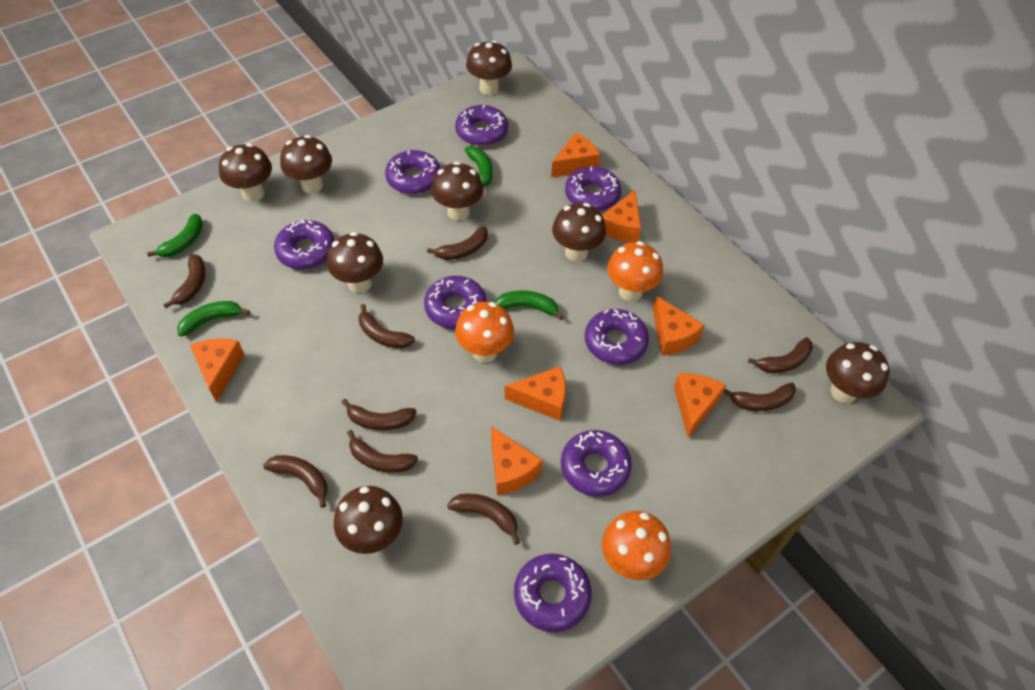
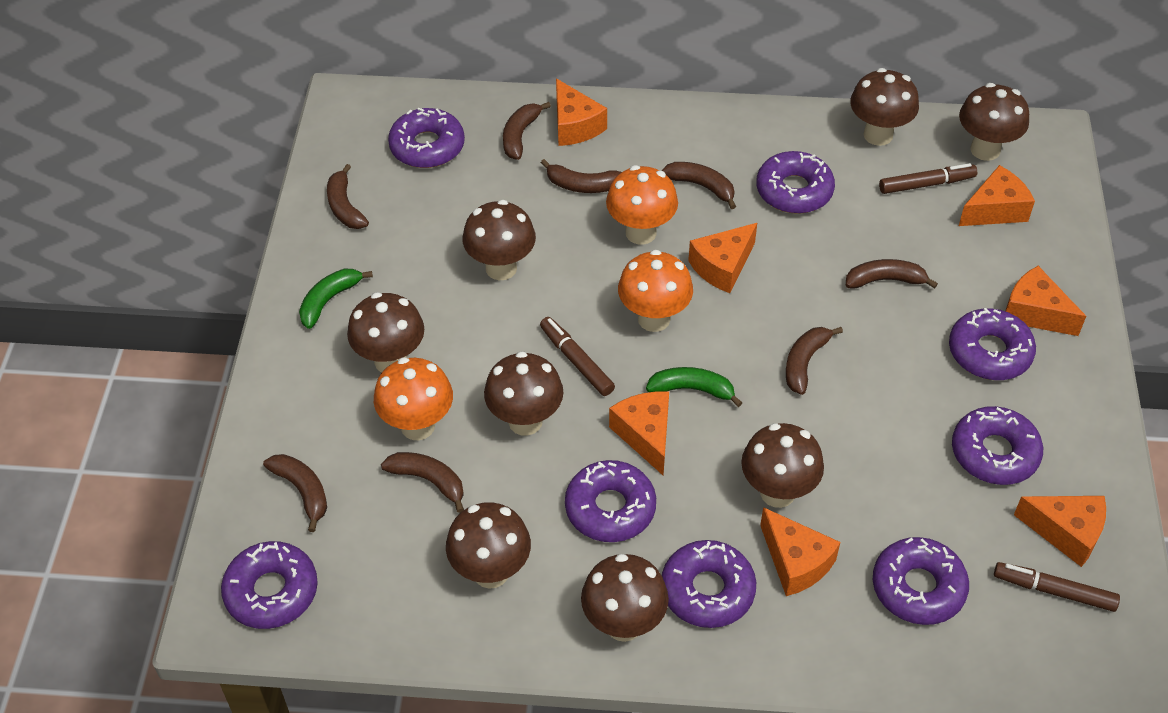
brown banana: 9 -> 8
brown marker: 0 -> 3
green banana: 4 -> 2

